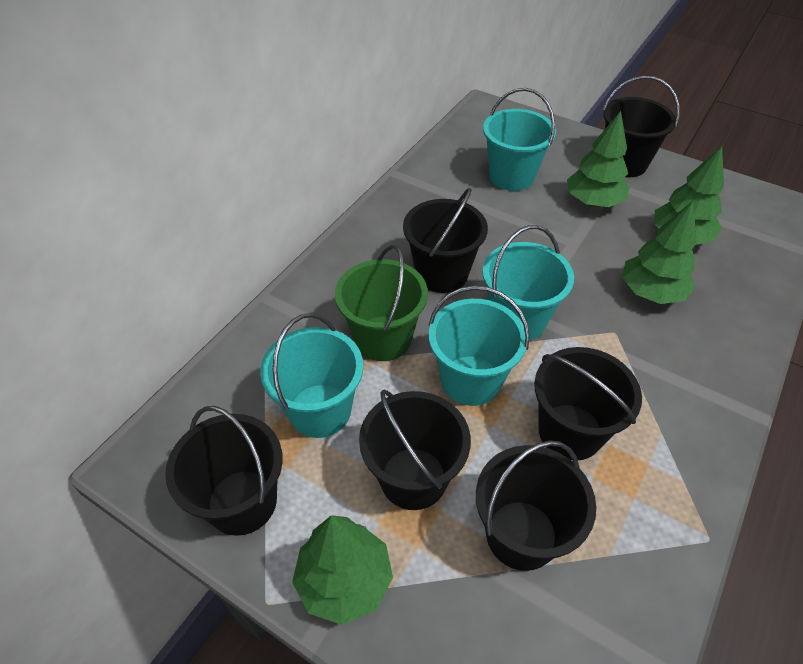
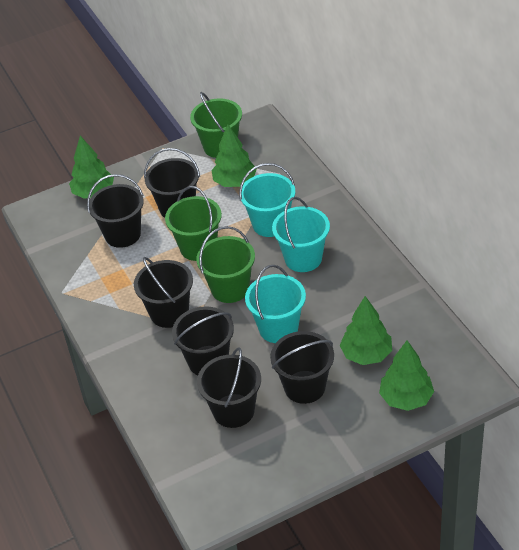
green bucket: 1 -> 3
turquoise bucket: 4 -> 3

